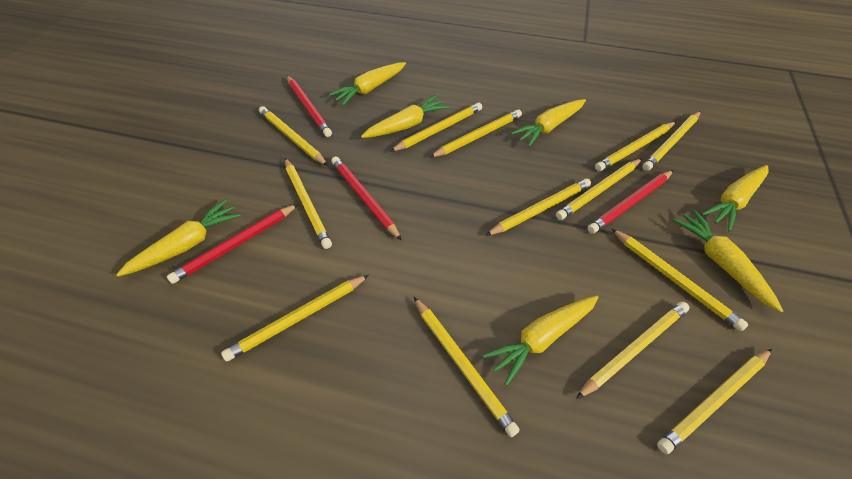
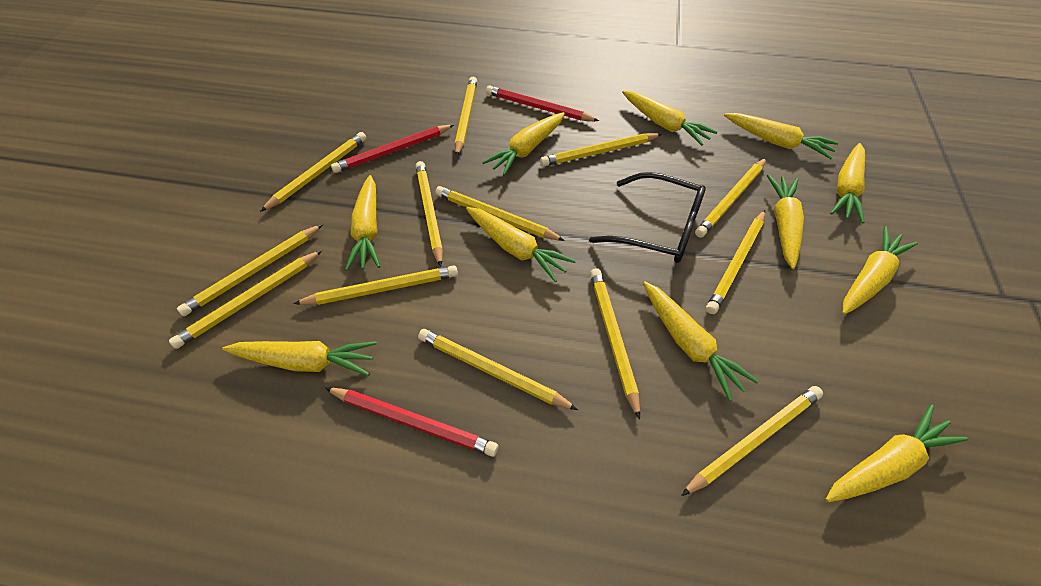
black glasses: 0 -> 1
red pencil: 4 -> 3
yellow carrot: 7 -> 11

